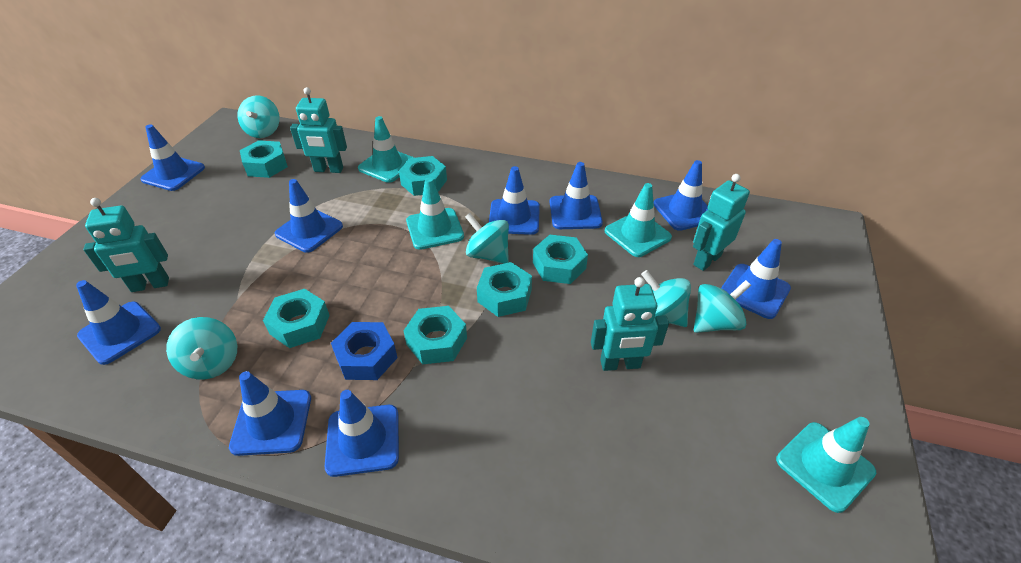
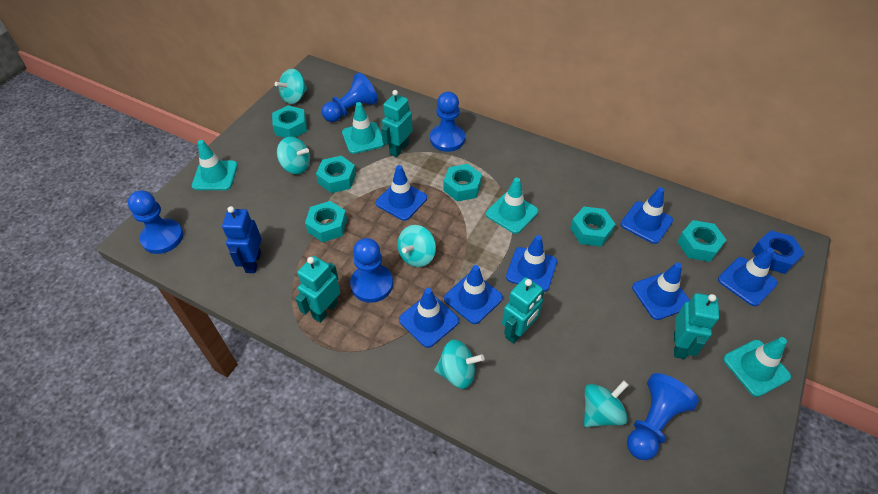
blue pawn: 0 -> 5
blue robot: 0 -> 1
blue traffic cone: 9 -> 7

